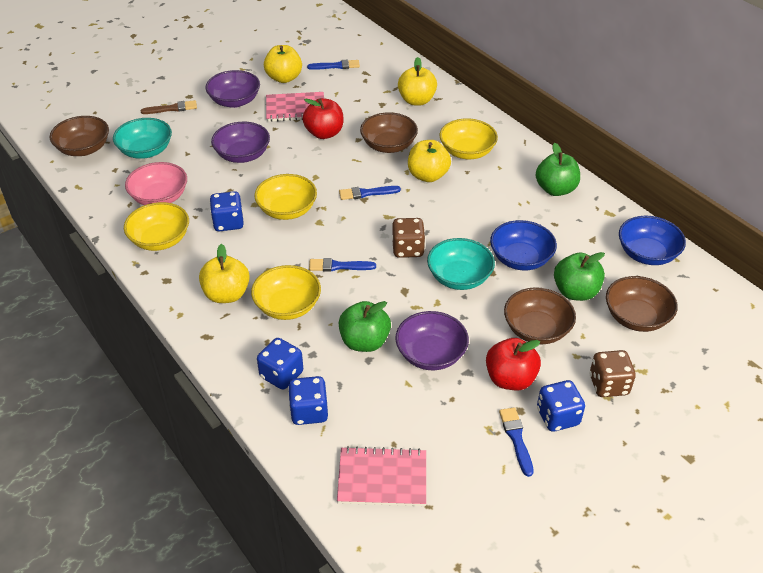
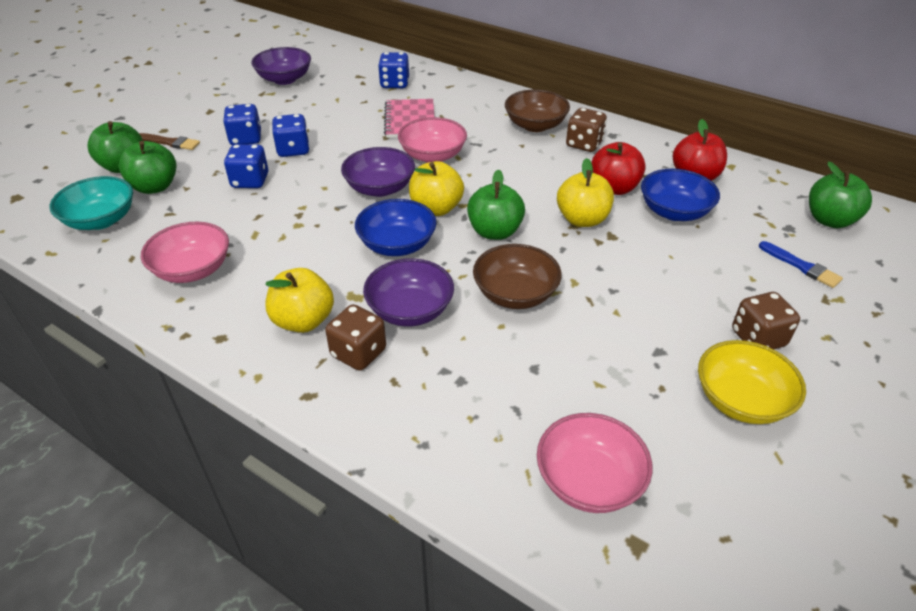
blue brush: 4 -> 1
brown bowl: 4 -> 2
brown dice: 2 -> 3
green apple: 3 -> 4
pink bowl: 1 -> 3
pink notebook: 2 -> 1
turquoise bowl: 2 -> 1
yellow apple: 4 -> 3
yellow bowl: 4 -> 1

